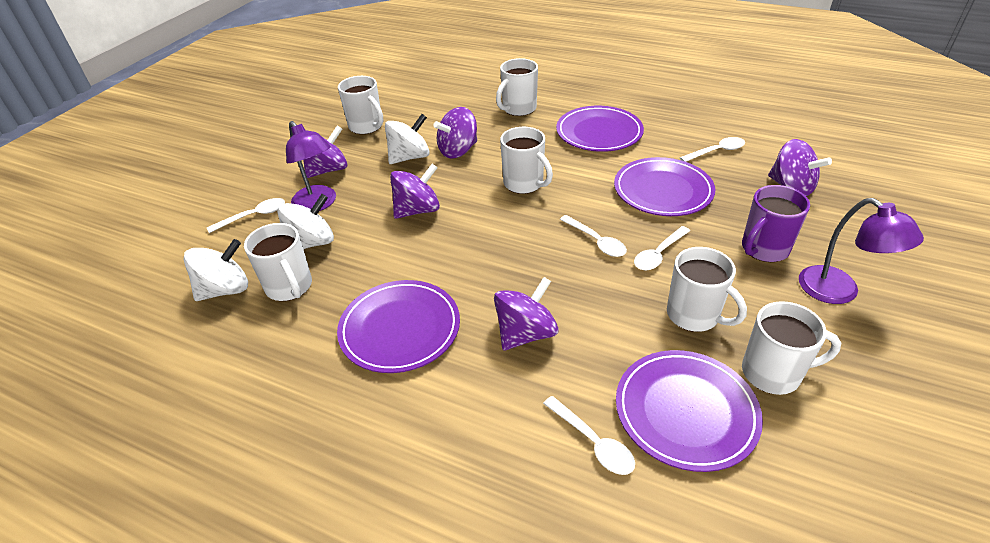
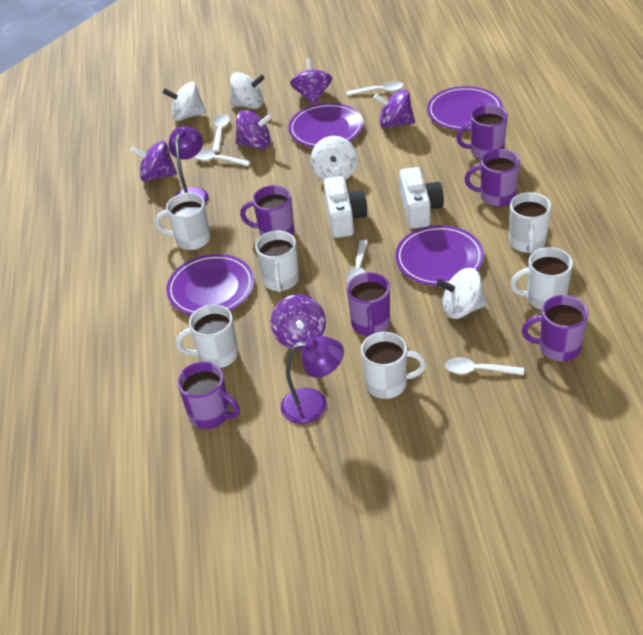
purple mug: 1 -> 6
white camera: 0 -> 2
white spinning top: 3 -> 4

